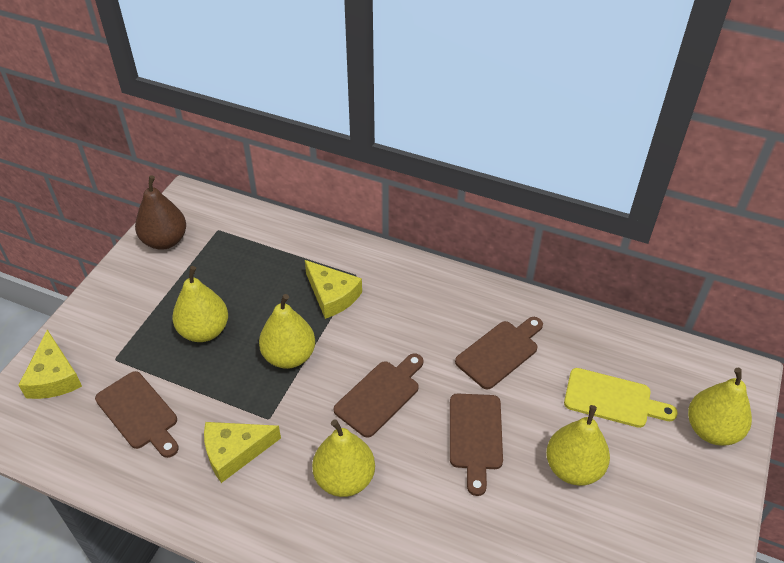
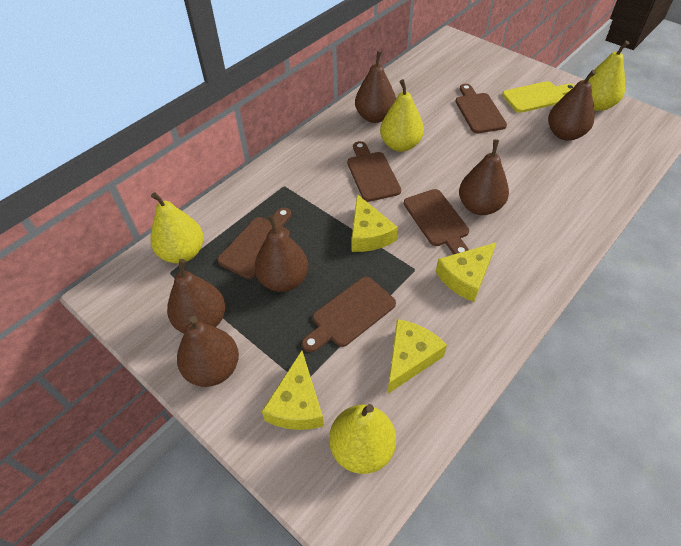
brown cutting board: 4 -> 5
brown pear: 1 -> 6
yellow cheese: 3 -> 4
yellow pear: 5 -> 4

